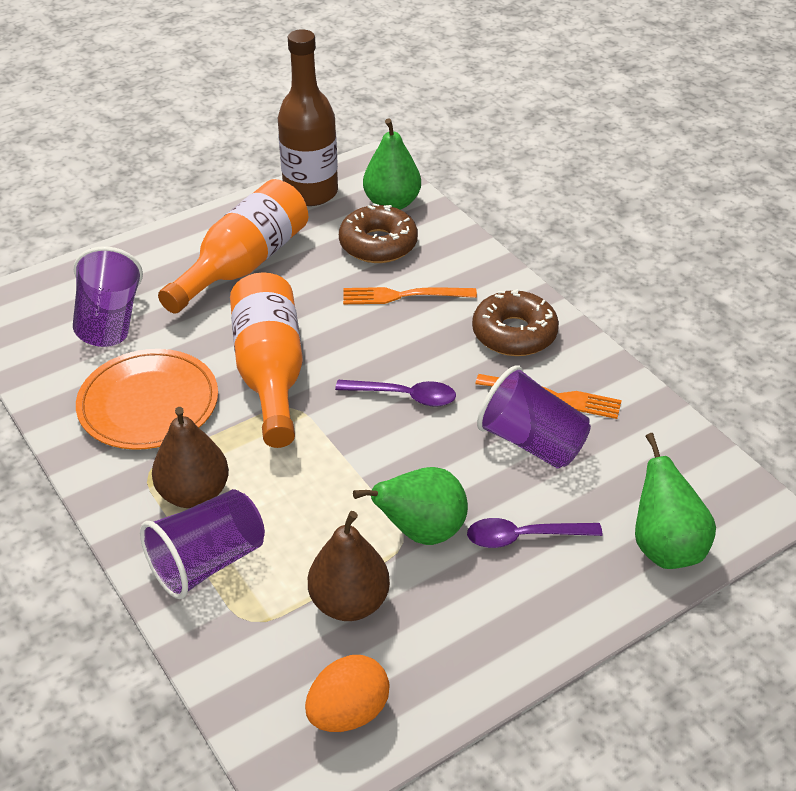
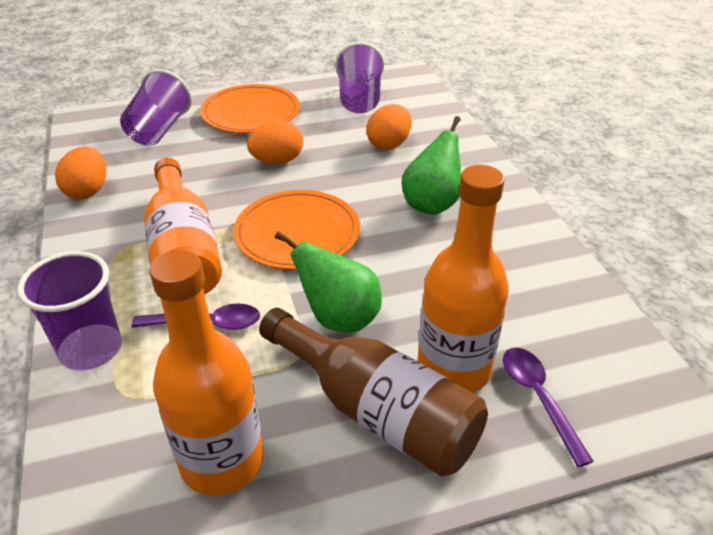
brown donut: 2 -> 0
brown pear: 2 -> 0
green pear: 3 -> 2
orange bottle: 2 -> 3
orange egg: 1 -> 3
orange fork: 2 -> 0
orange plate: 1 -> 2

